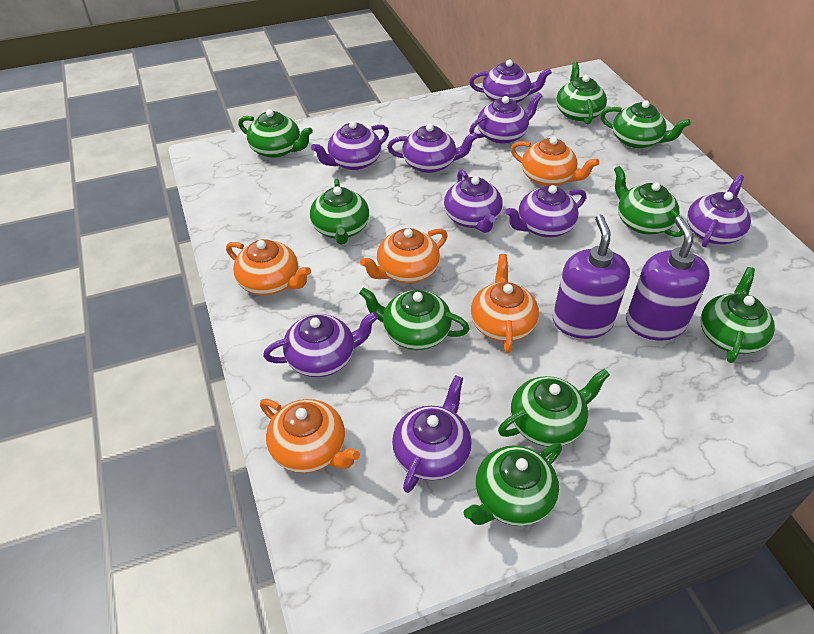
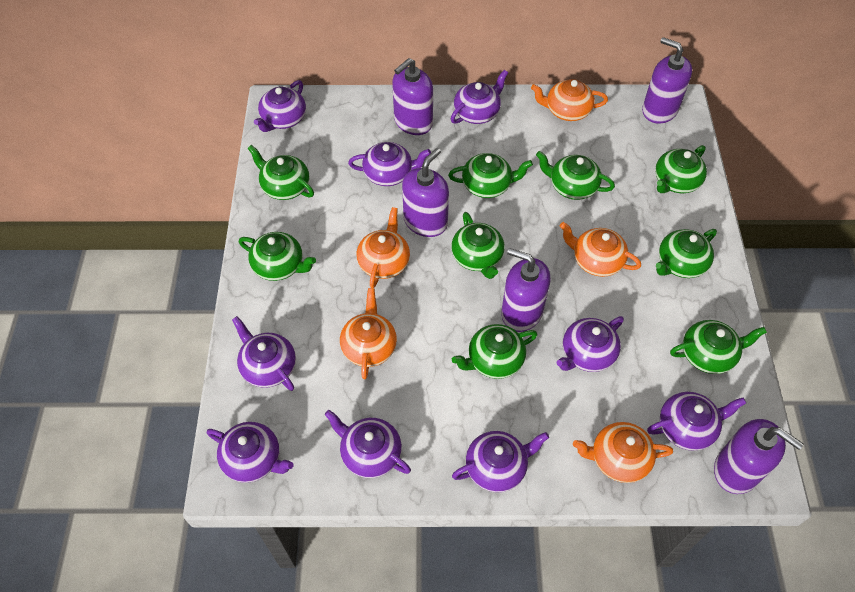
purple soap dispenser: 2 -> 5

